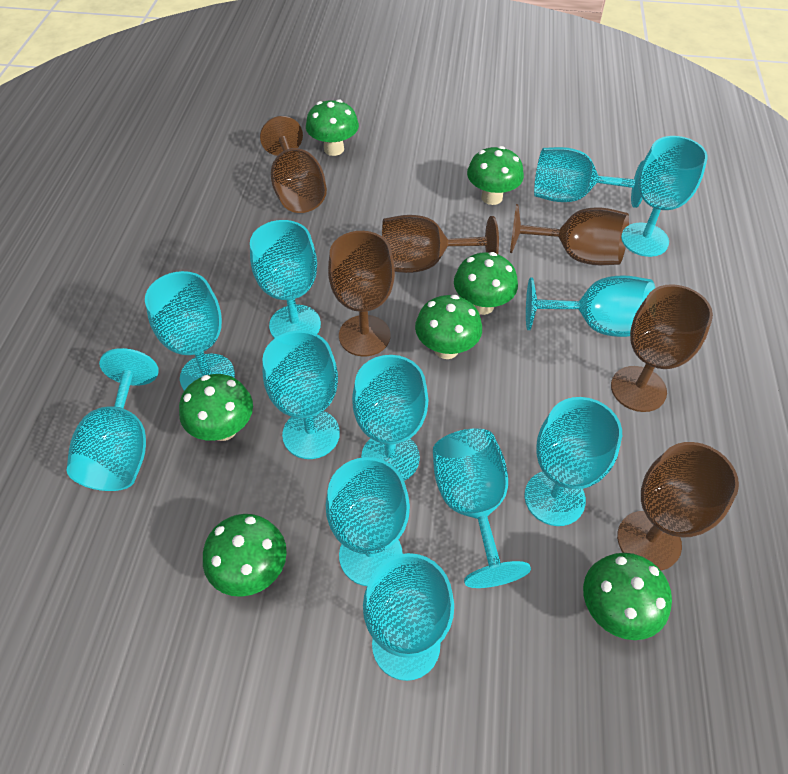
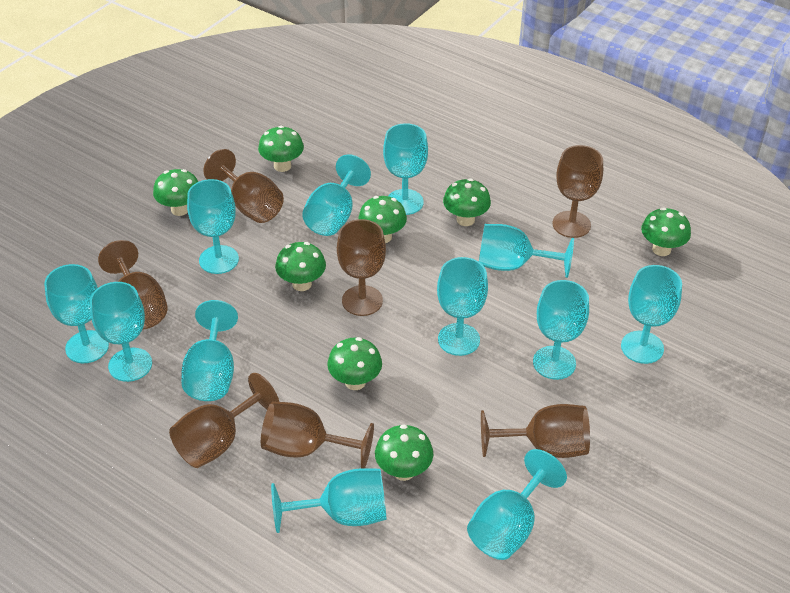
brown goblet: 6 -> 7
green mushroom: 7 -> 8

